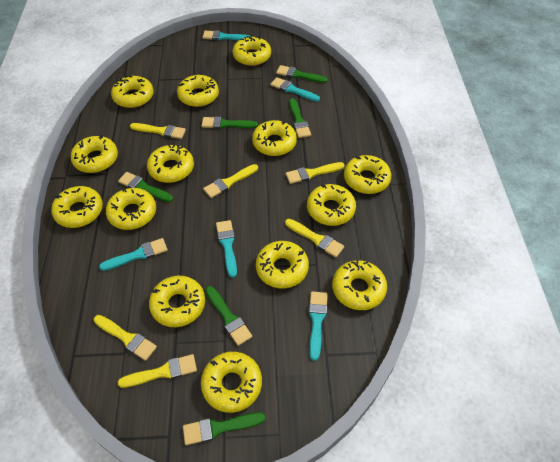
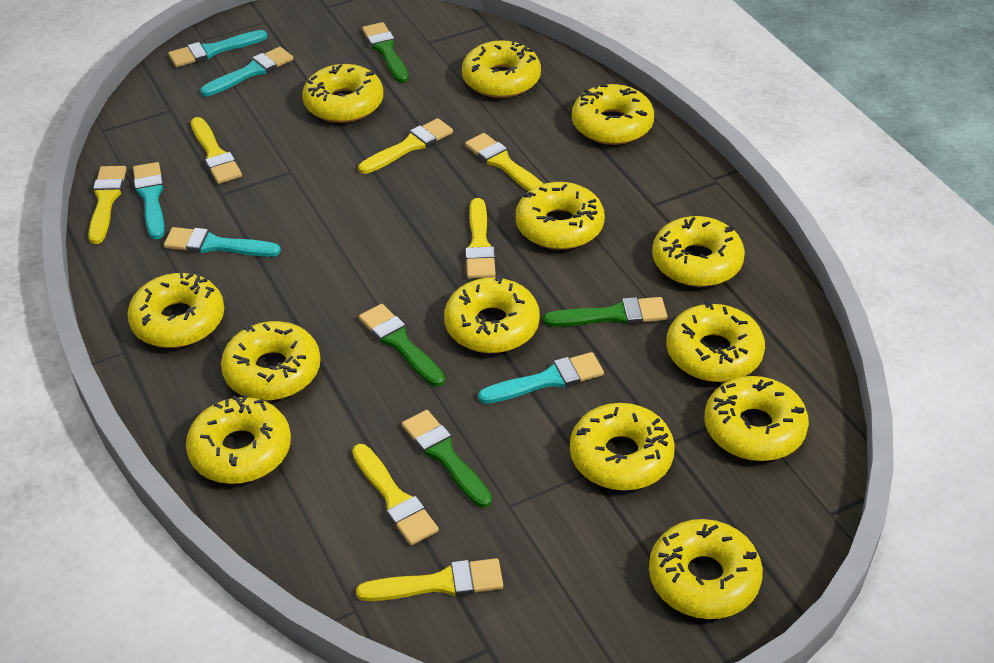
green brush: 6 -> 4
yellow brush: 6 -> 7
yellow donut: 14 -> 13

